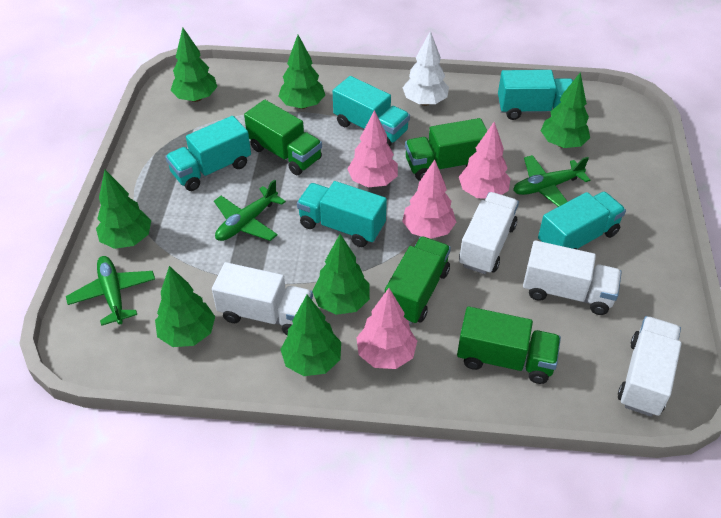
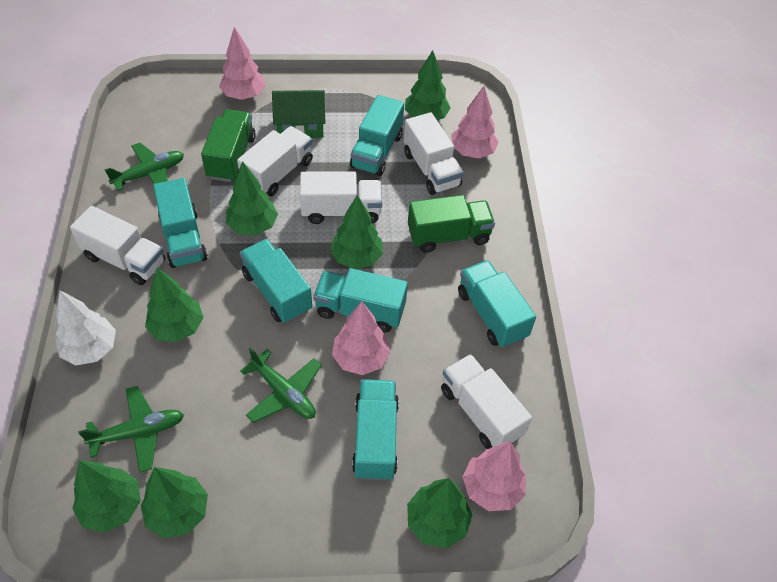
green house: 0 -> 1
green truck: 4 -> 2
turquoise truck: 5 -> 6
white truck: 4 -> 5

